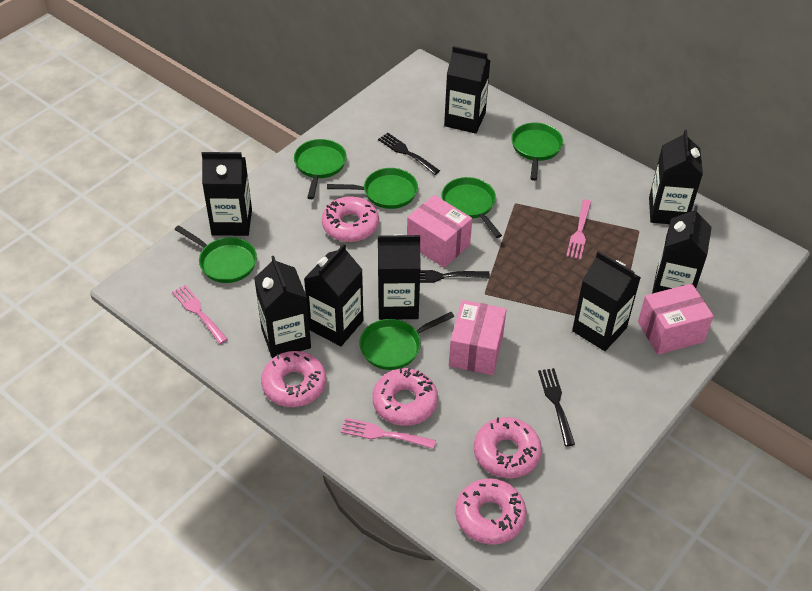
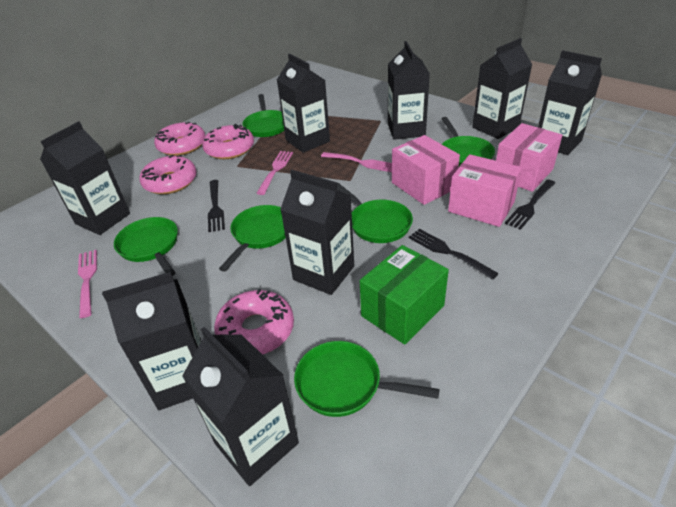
green box: 0 -> 1
pink donut: 5 -> 4

